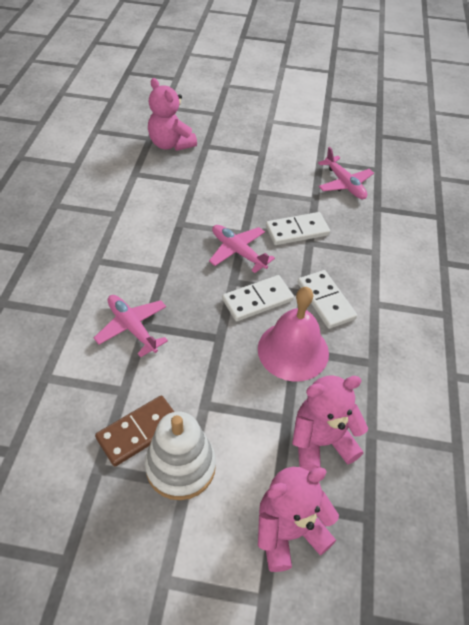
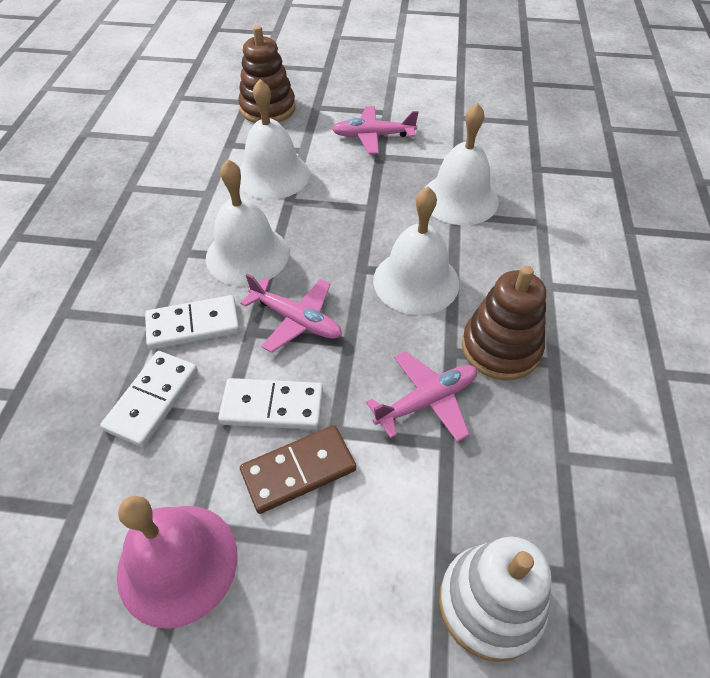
brown stacking toy: 0 -> 2
pink teddy bear: 3 -> 0
white bell: 0 -> 4

